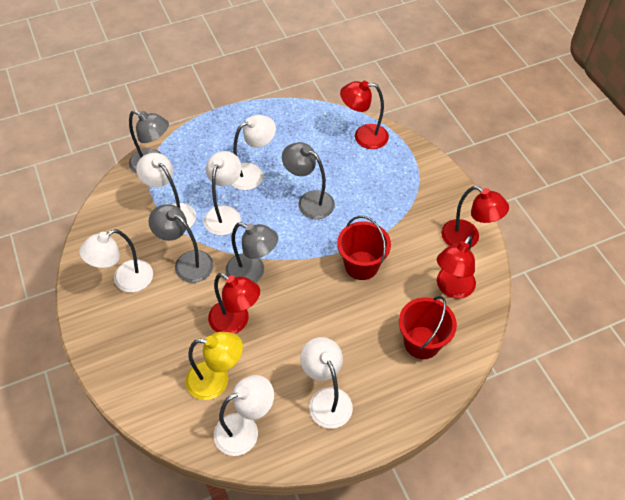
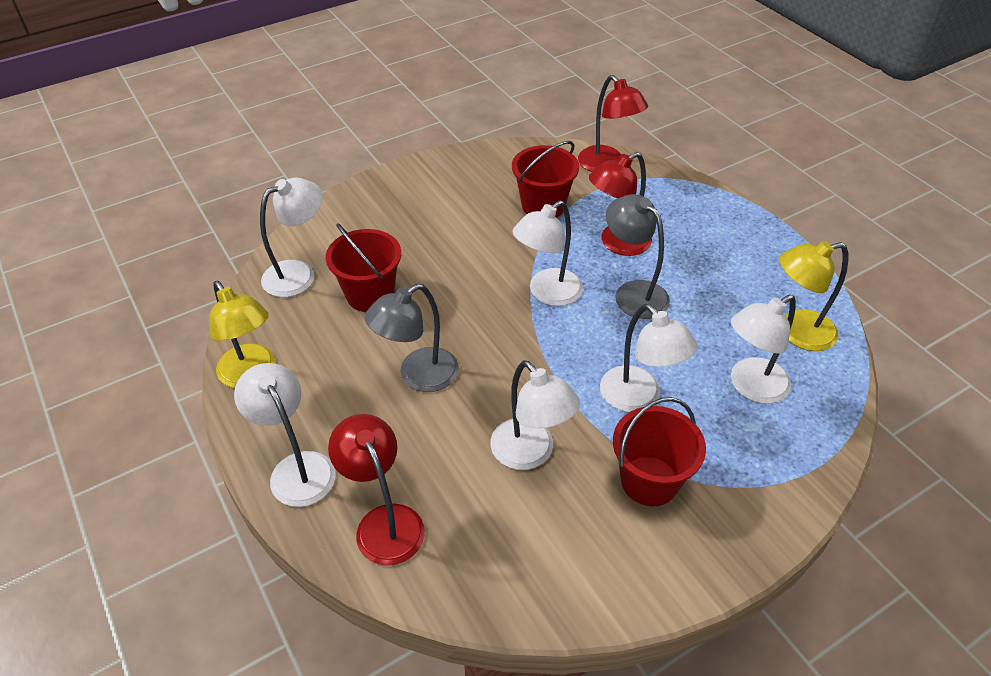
grey lamp: 4 -> 2
red bucket: 2 -> 3
red lamp: 4 -> 3
yellow lamp: 1 -> 2

